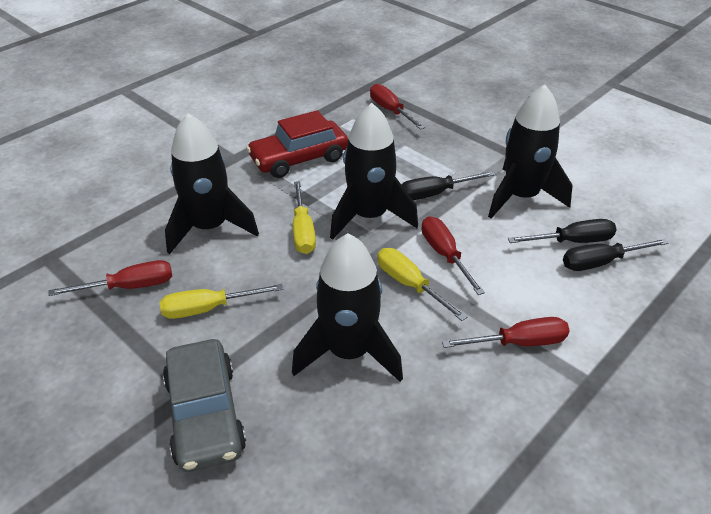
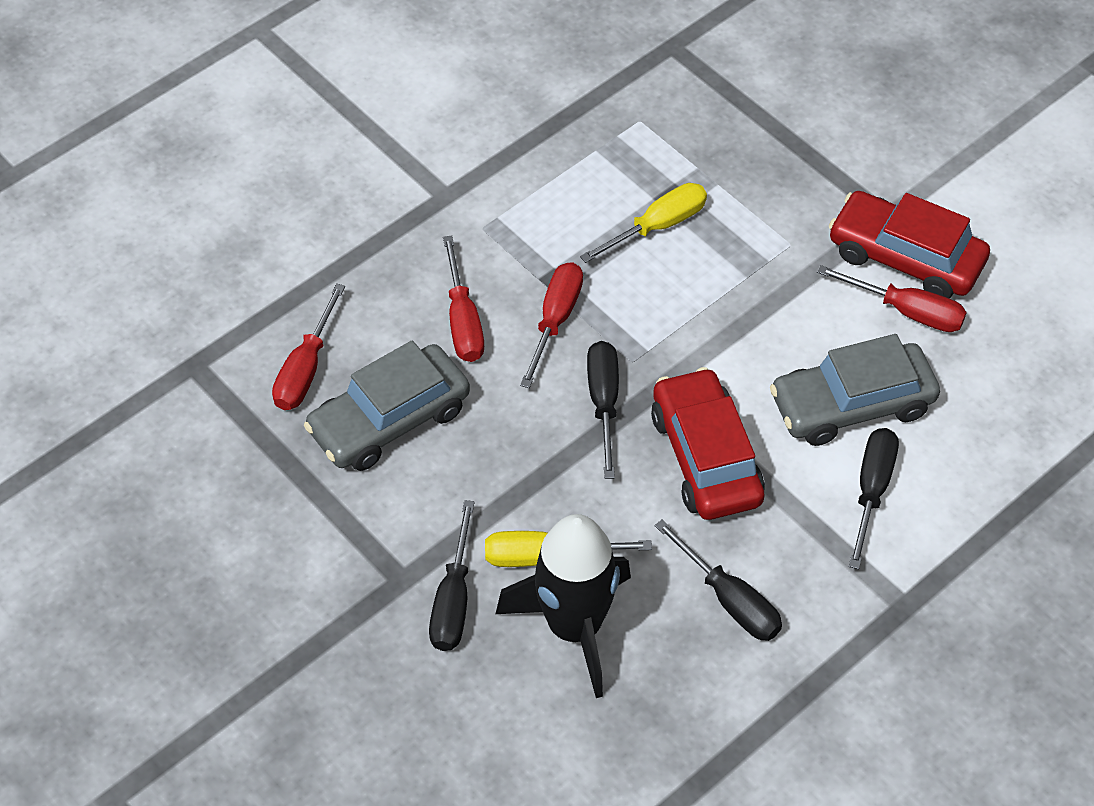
black rocket: 4 -> 1
black screwdriver: 3 -> 4
grey car: 1 -> 2
red car: 1 -> 2
yellow screwdriver: 3 -> 2

